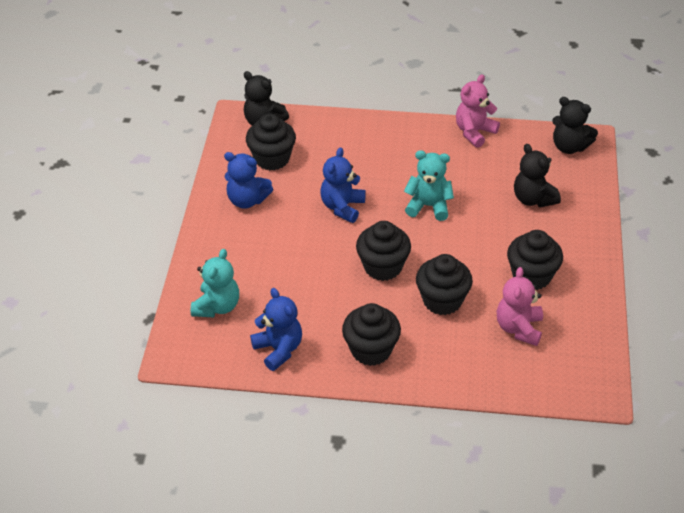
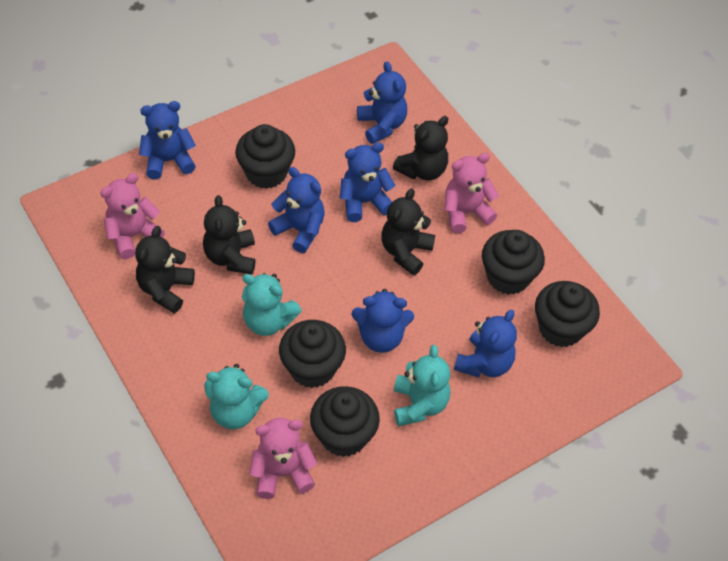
black teddy bear: 3 -> 4
blue teddy bear: 3 -> 6
pink teddy bear: 2 -> 3
turquoise teddy bear: 2 -> 3

